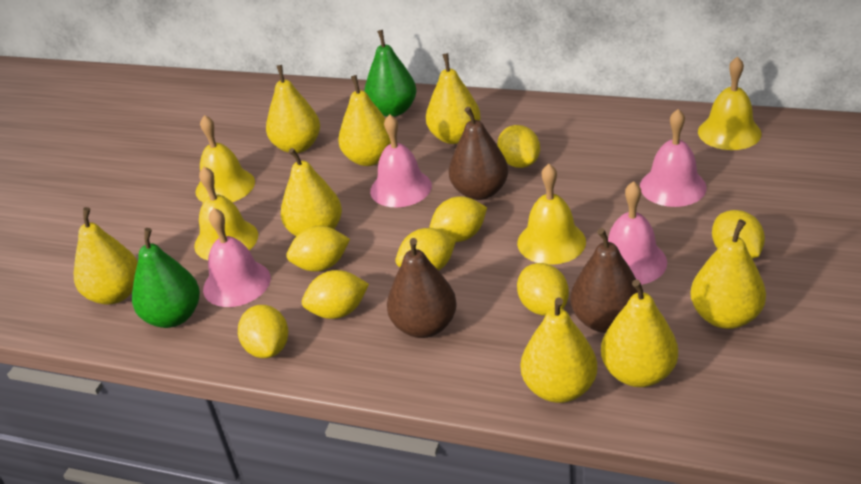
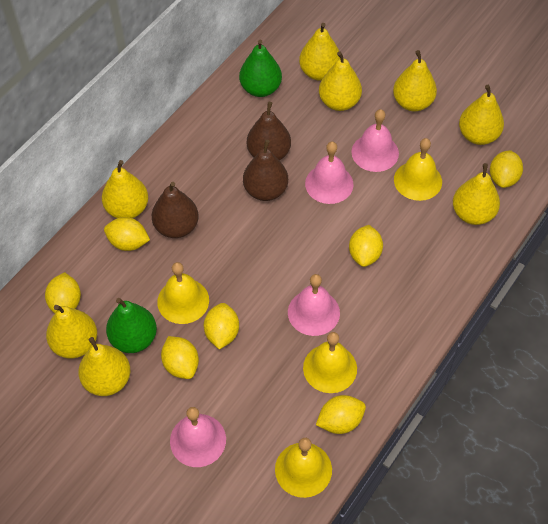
yellow lemon: 8 -> 7

